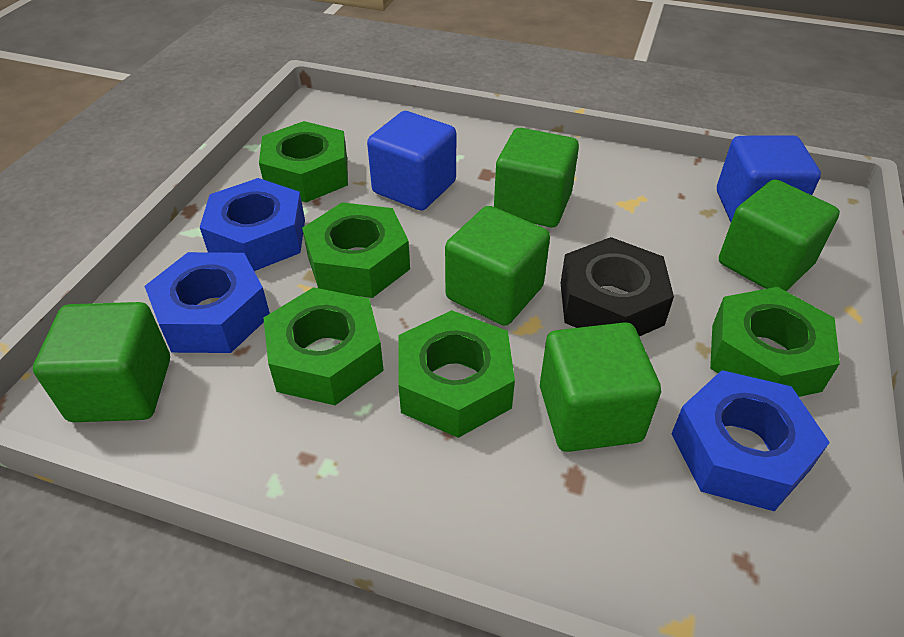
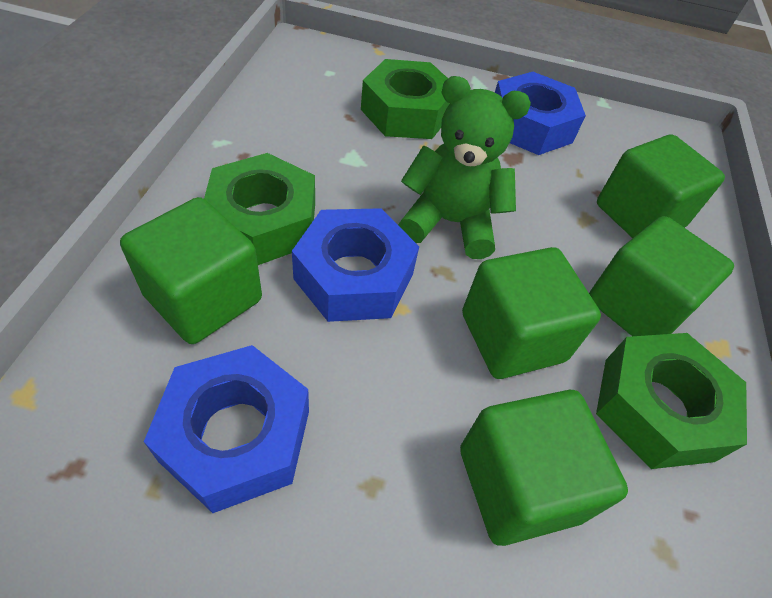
black nut: 1 -> 0
blue cube: 2 -> 0
green nut: 5 -> 3
green teddy bear: 0 -> 1

